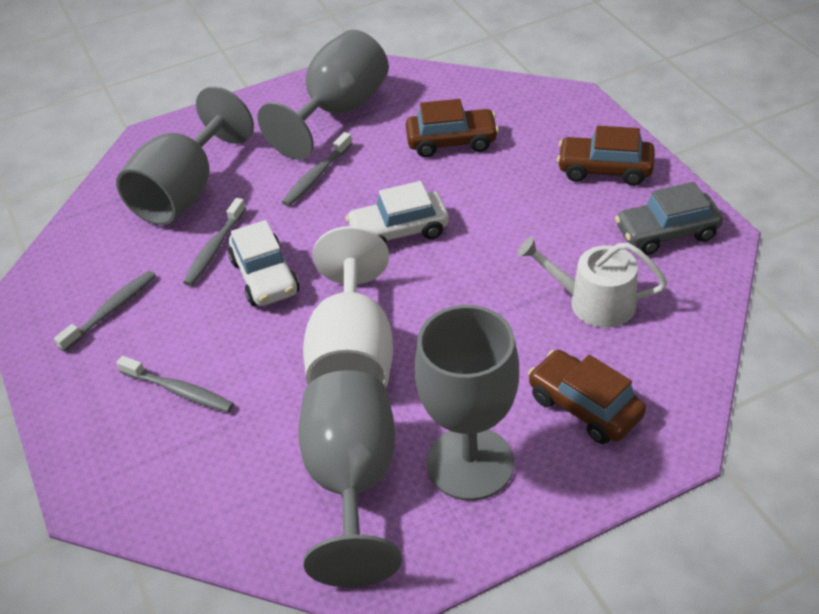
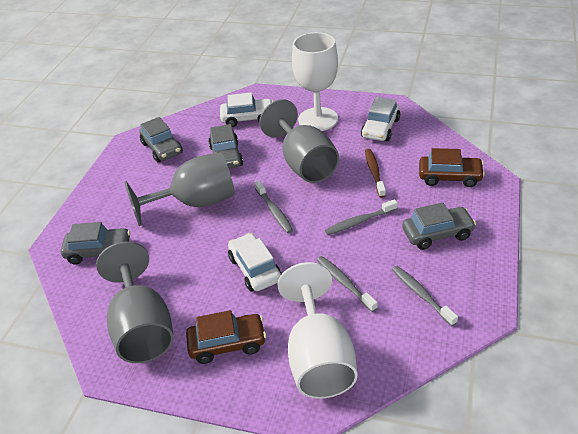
brown car: 3 -> 2
brown toothbrush: 0 -> 1
grey car: 1 -> 4
grey goblet: 4 -> 3
white car: 2 -> 3
white goblet: 1 -> 2
white watering can: 1 -> 0

